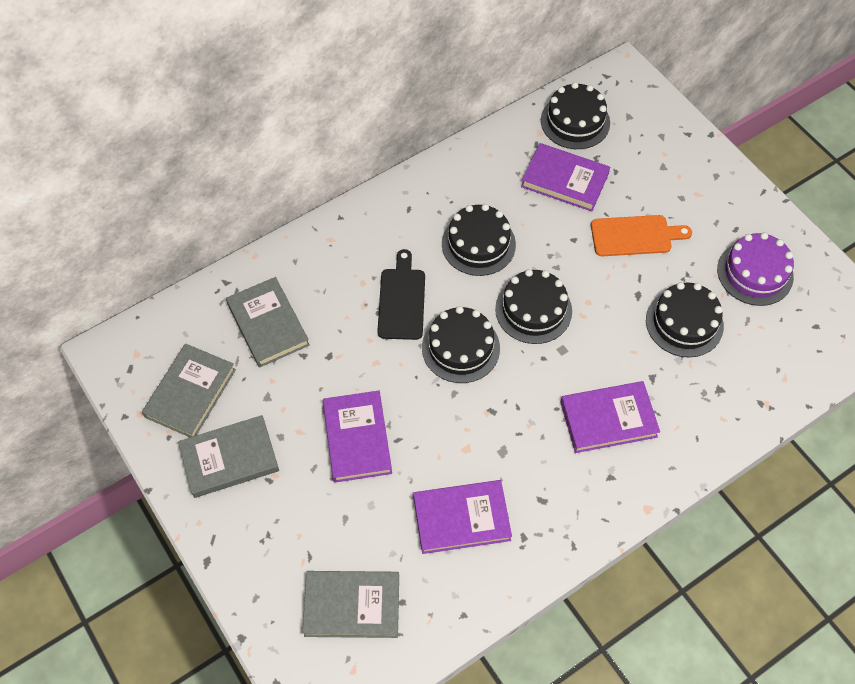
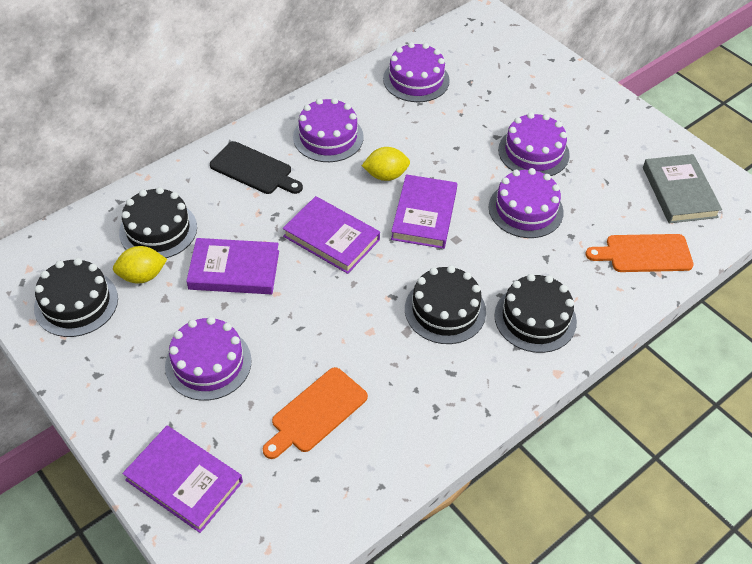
black cake: 5 -> 4
grey book: 4 -> 1
orange cutting board: 1 -> 2
purple cake: 1 -> 5
yellow lemon: 0 -> 2

